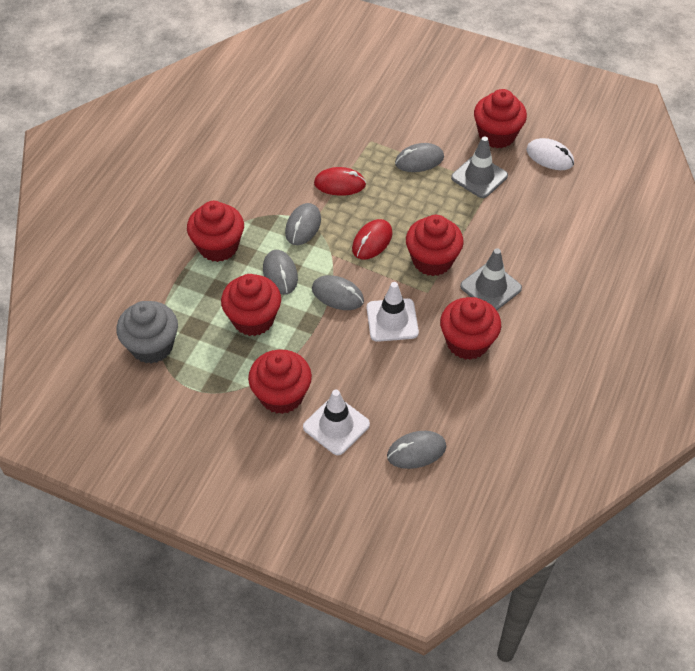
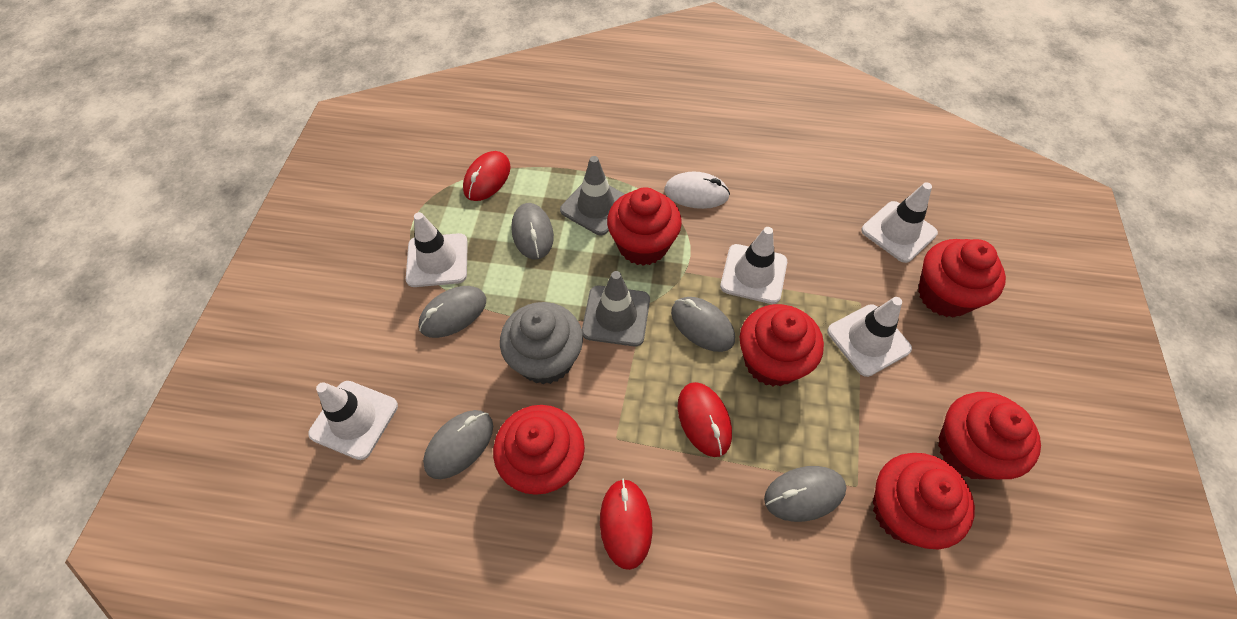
red mouse: 2 -> 3
white traffic cone: 2 -> 5

